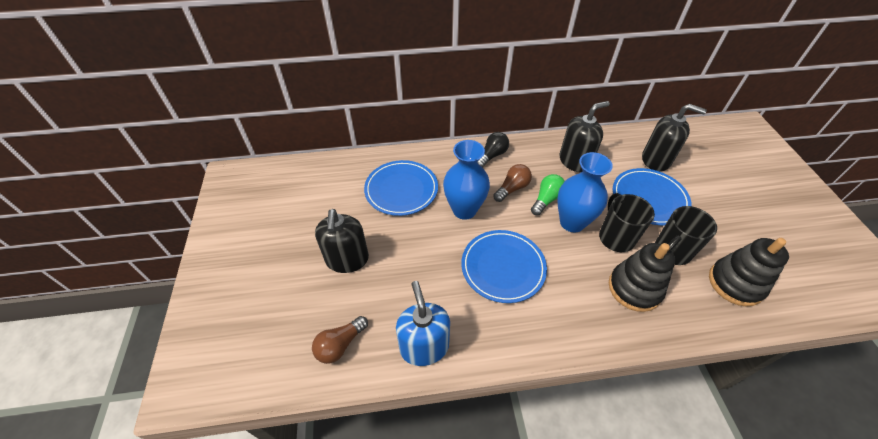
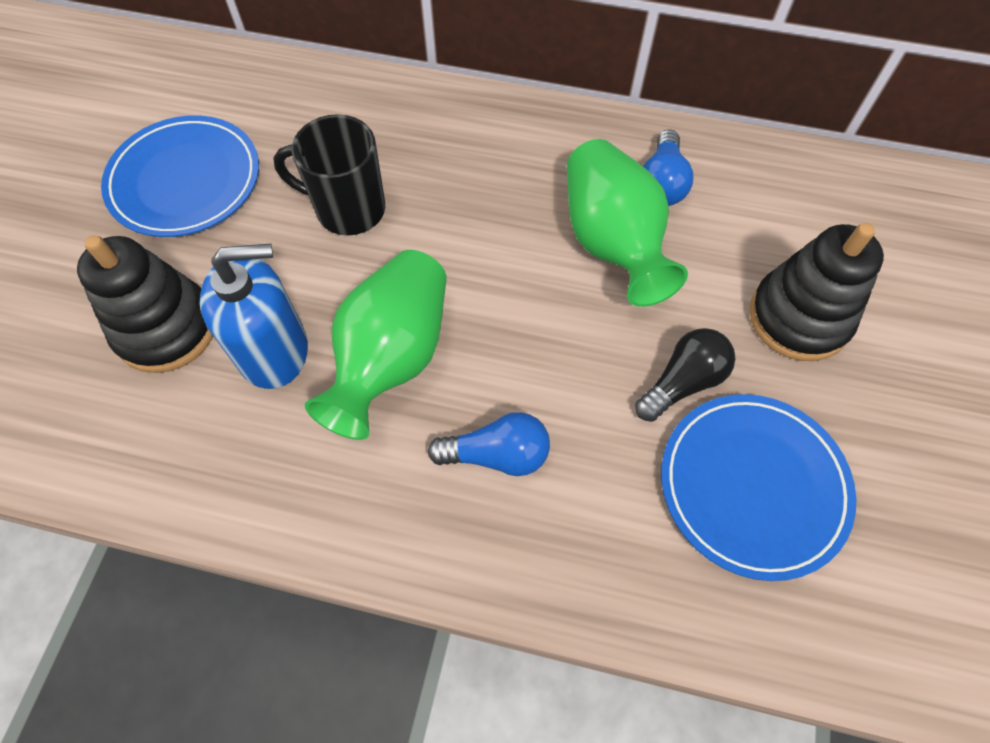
black mug: 2 -> 1
black soap dispenser: 3 -> 0
blue light bulb: 0 -> 2
blue plate: 3 -> 2
blue vase: 2 -> 0
brown light bulb: 2 -> 0
green light bulb: 1 -> 0
green vase: 0 -> 2

